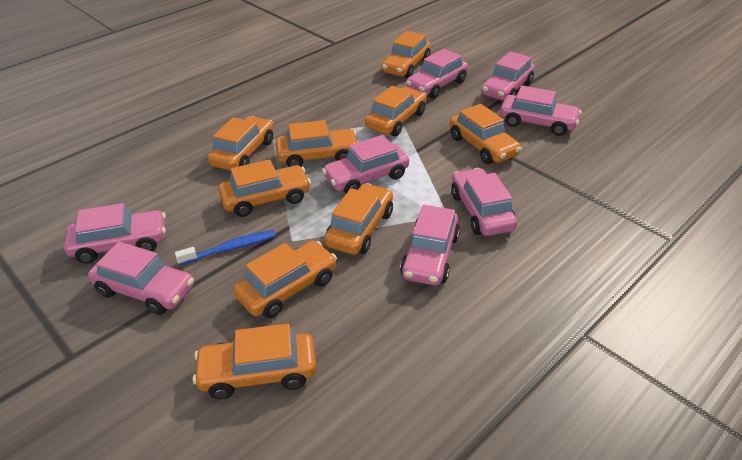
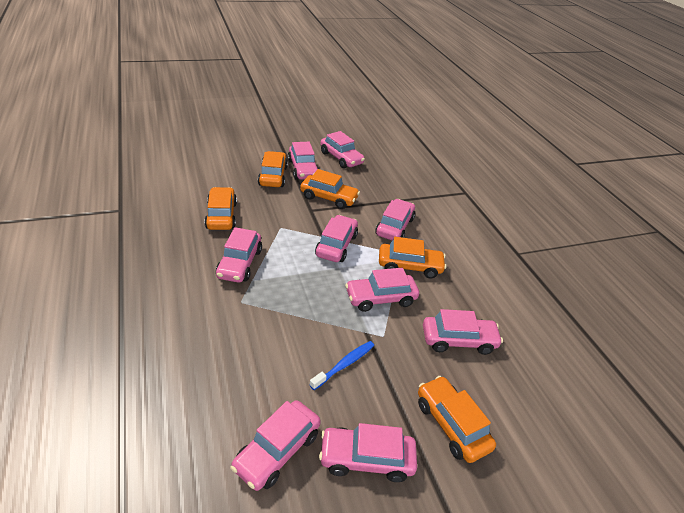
orange car: 9 -> 5
pink car: 8 -> 9

